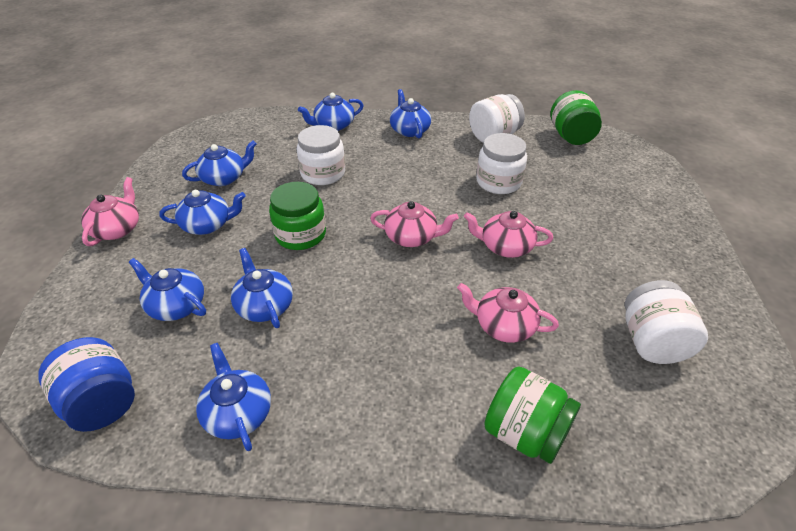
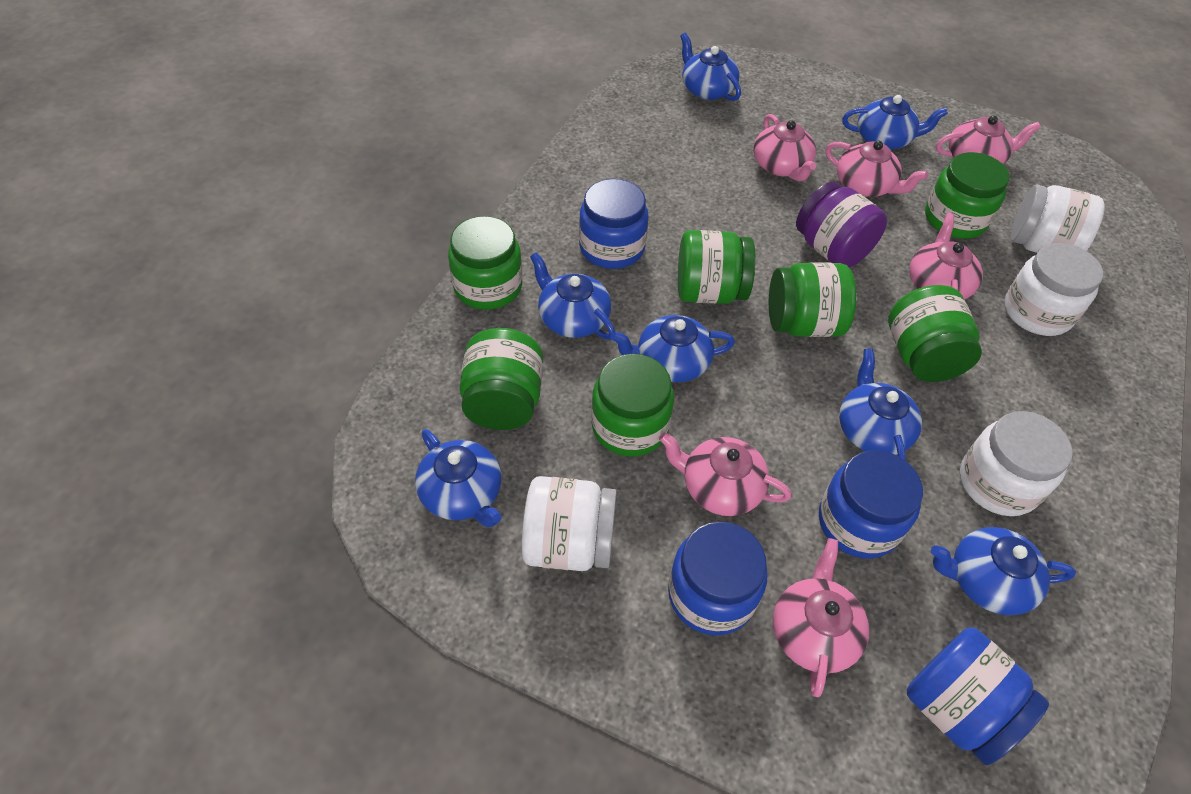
blue jar: 1 -> 4
green jar: 3 -> 7
pink teapot: 4 -> 6
purple jar: 0 -> 1

